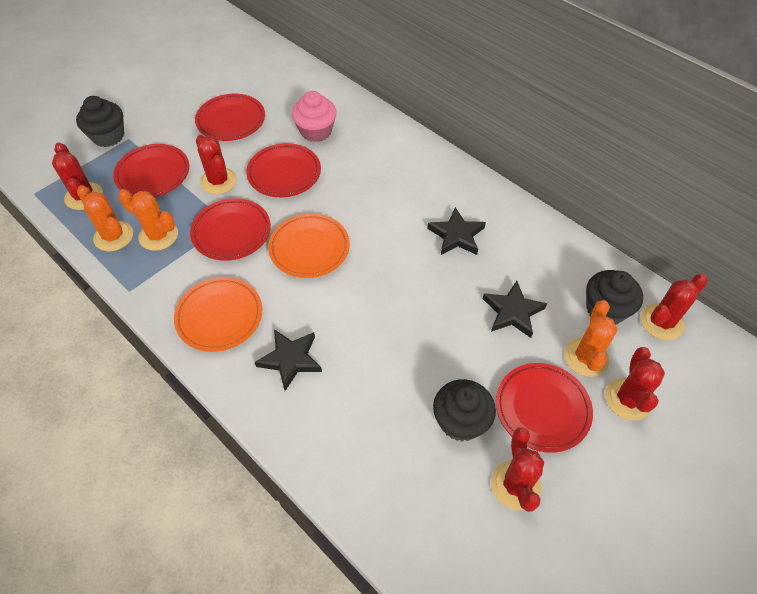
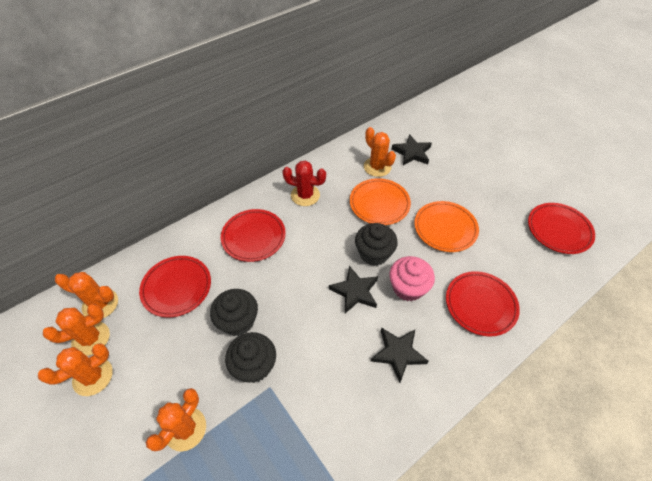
orange cactus: 3 -> 5
red cactus: 5 -> 1
red plate: 5 -> 4

